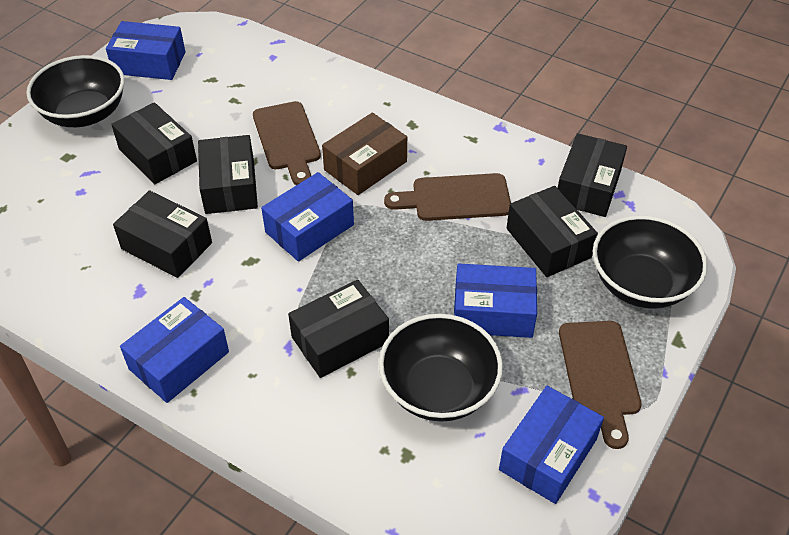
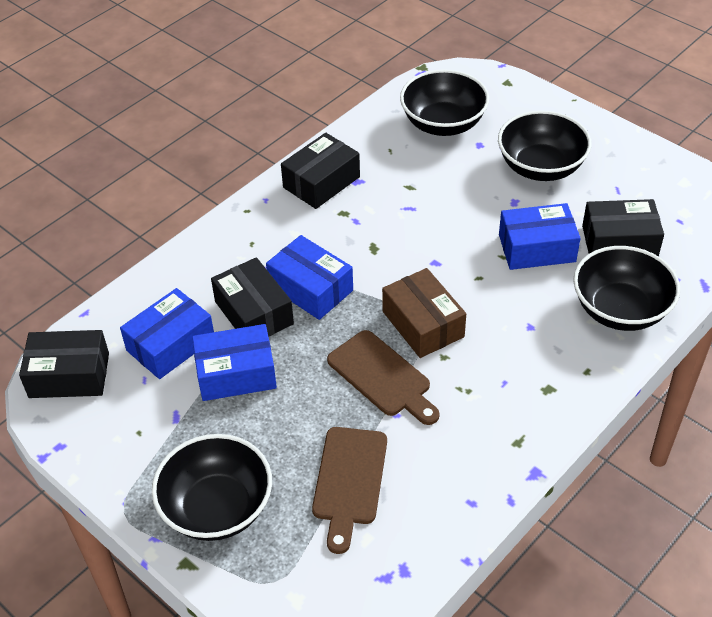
black bowl: 3 -> 4
black box: 6 -> 4
blue box: 5 -> 4
brown cutting board: 3 -> 2

